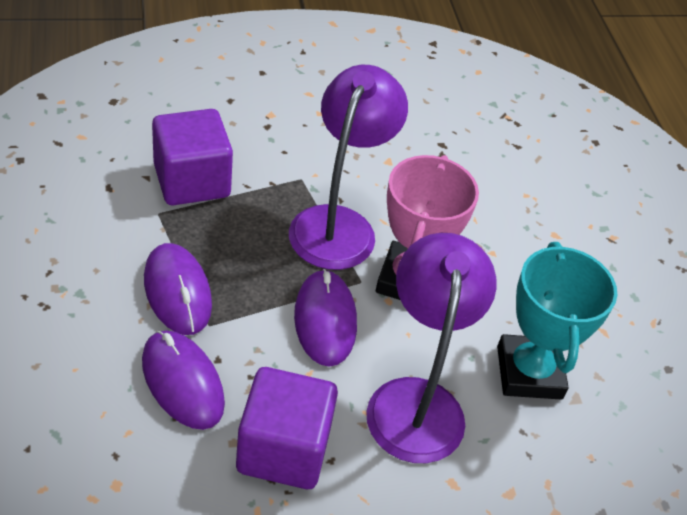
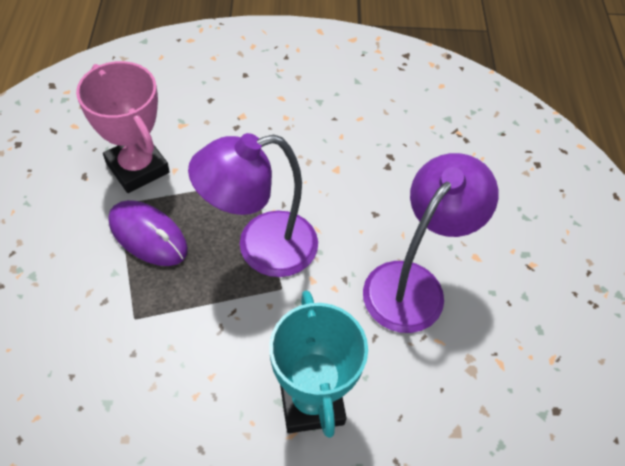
purple cube: 2 -> 0
purple mouse: 3 -> 1

